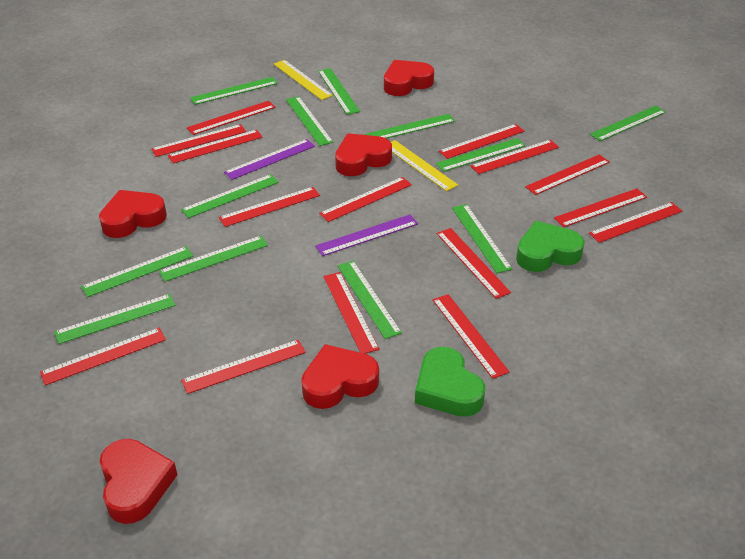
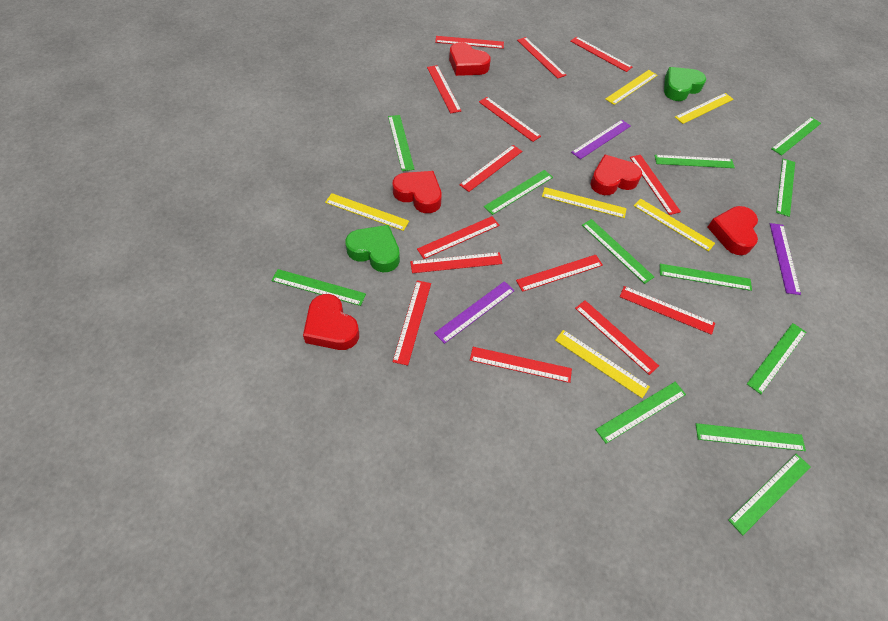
purple ruler: 2 -> 3
red ruler: 15 -> 14
yellow ruler: 2 -> 6

